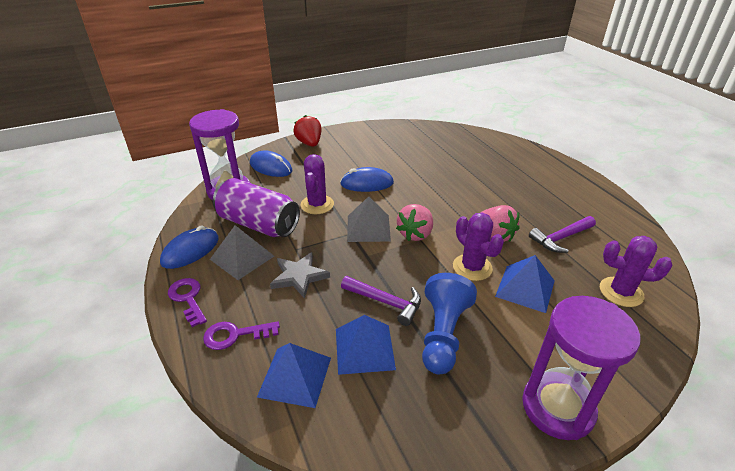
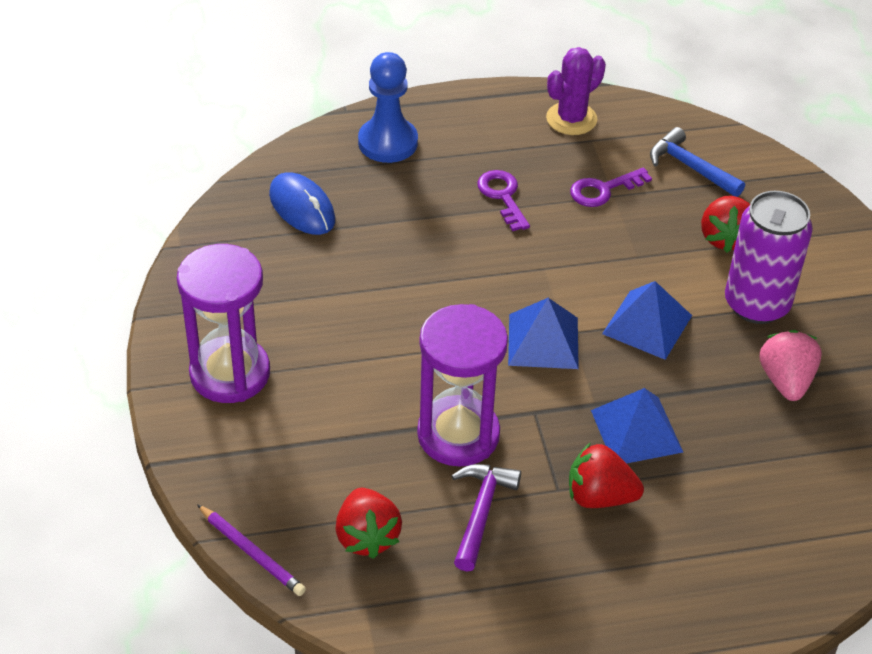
blue hammer: 0 -> 1
blue mouse: 3 -> 1
grey pyramid: 2 -> 0
grey star: 1 -> 0
pink strawberry: 2 -> 1
purple cactus: 3 -> 1
purple hammer: 2 -> 1
purple pencil: 0 -> 1
red strawberry: 1 -> 3

